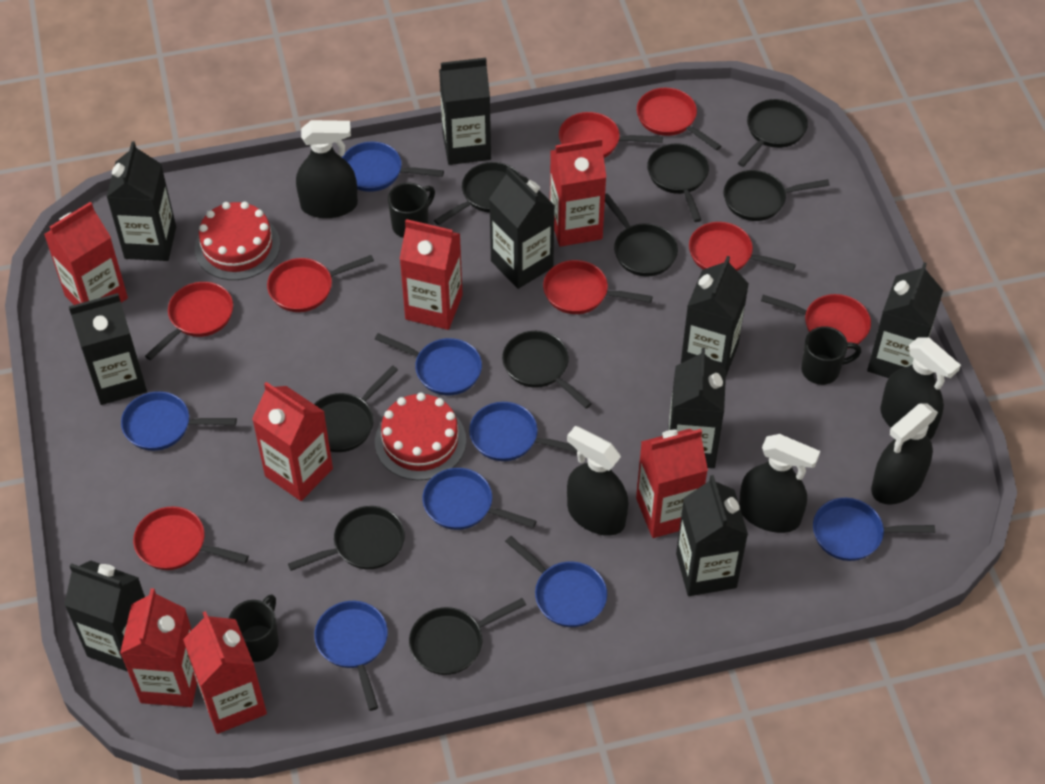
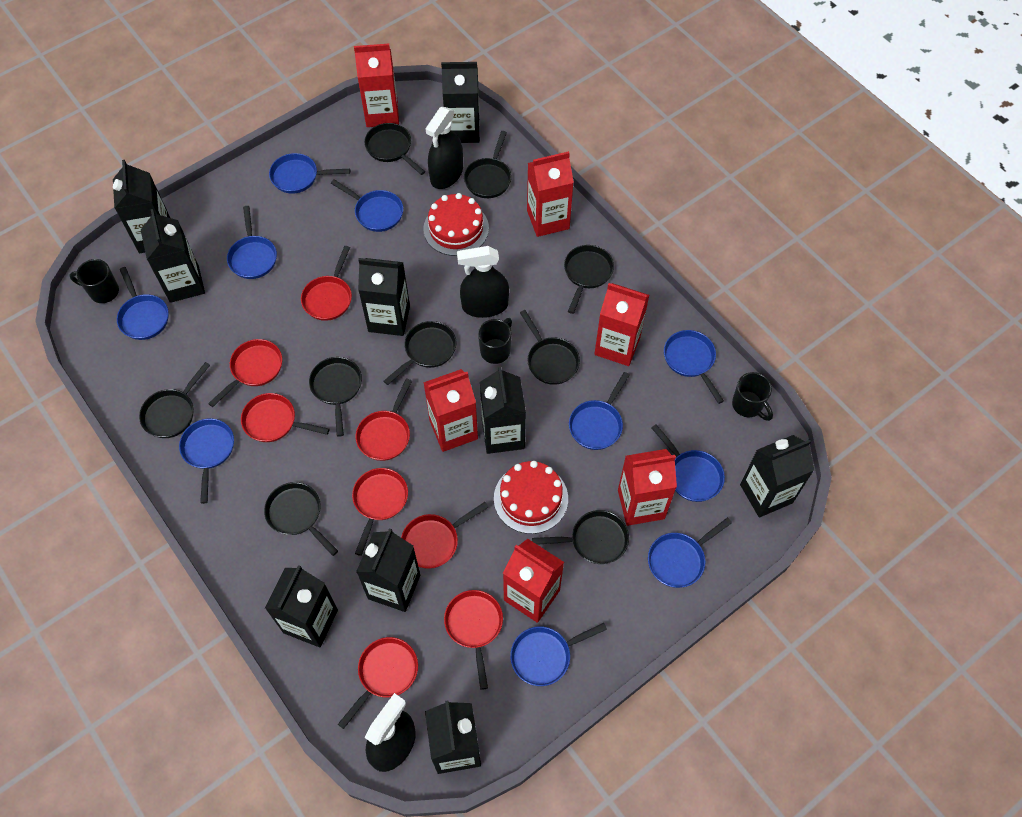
black spray bottle: 5 -> 3
blue pan: 8 -> 10
red carton: 7 -> 6

